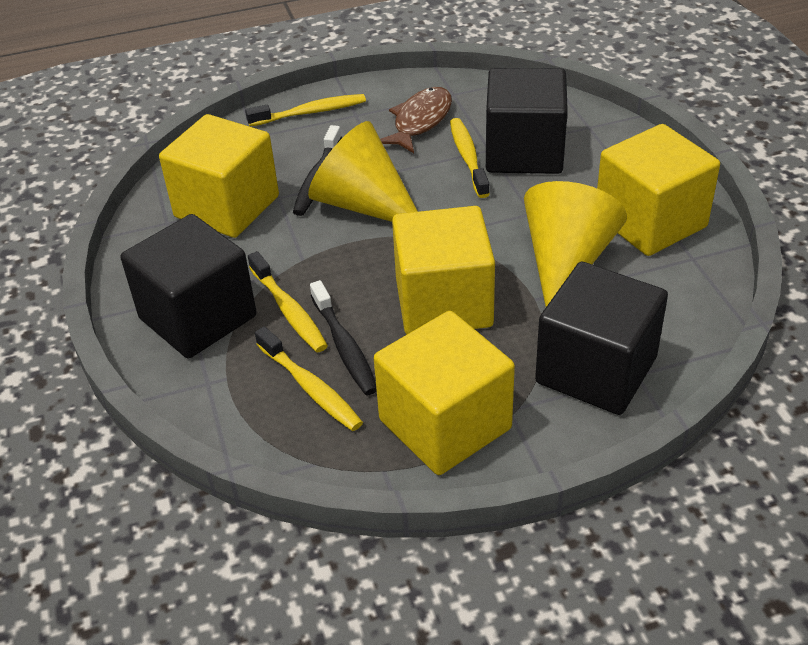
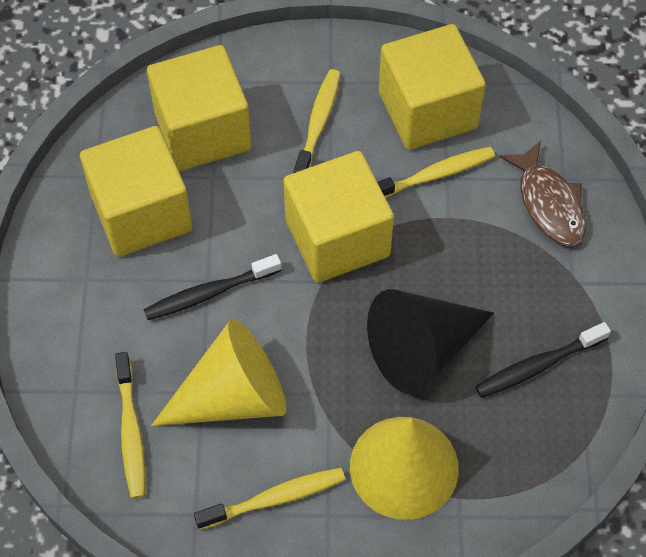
black cone: 0 -> 1
black cube: 3 -> 0

